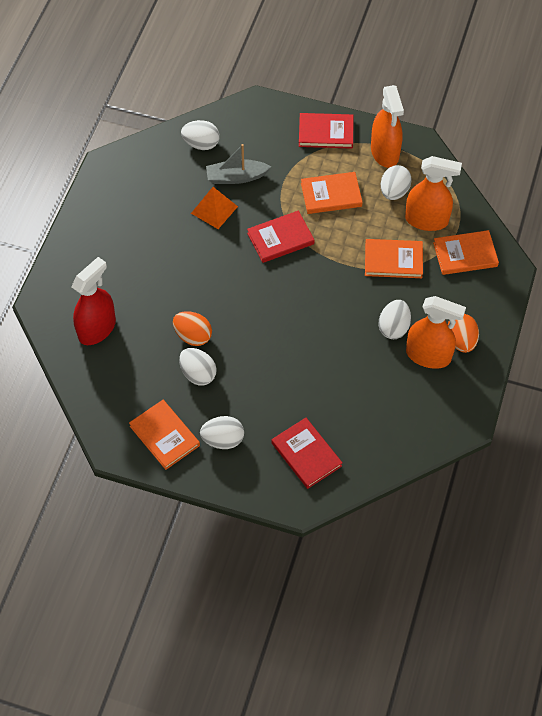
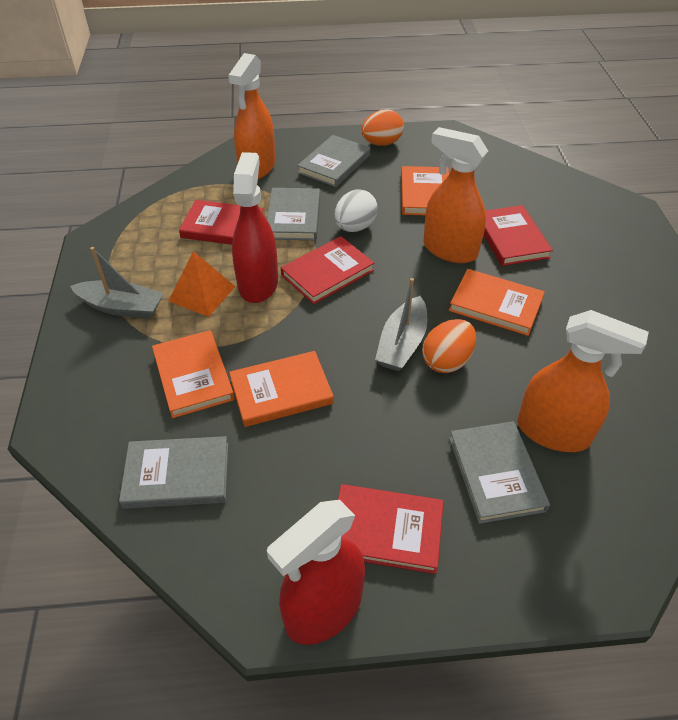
grey boat: 1 -> 2
grey book: 0 -> 4
red book: 3 -> 4
red spray bottle: 1 -> 2
white egg: 5 -> 1

